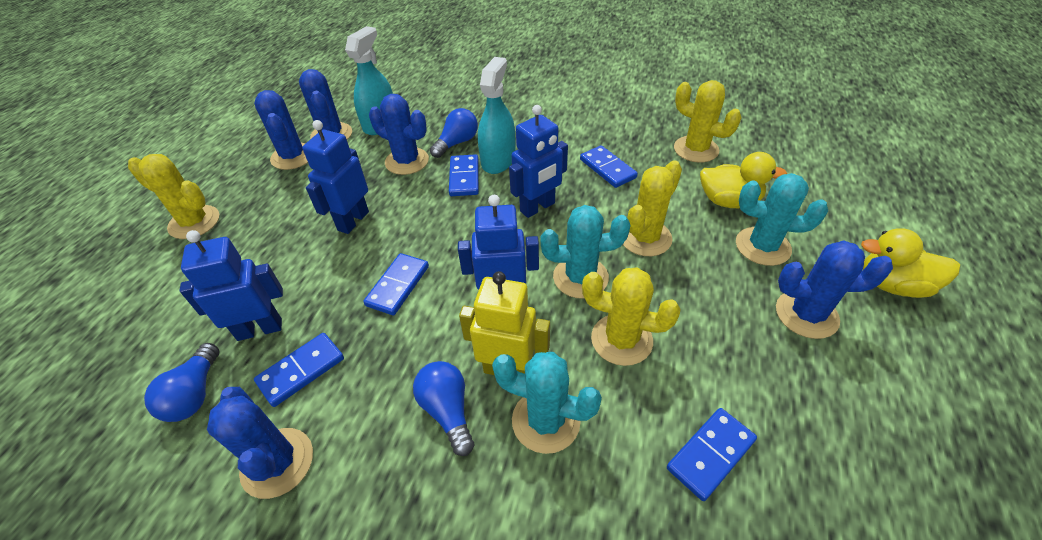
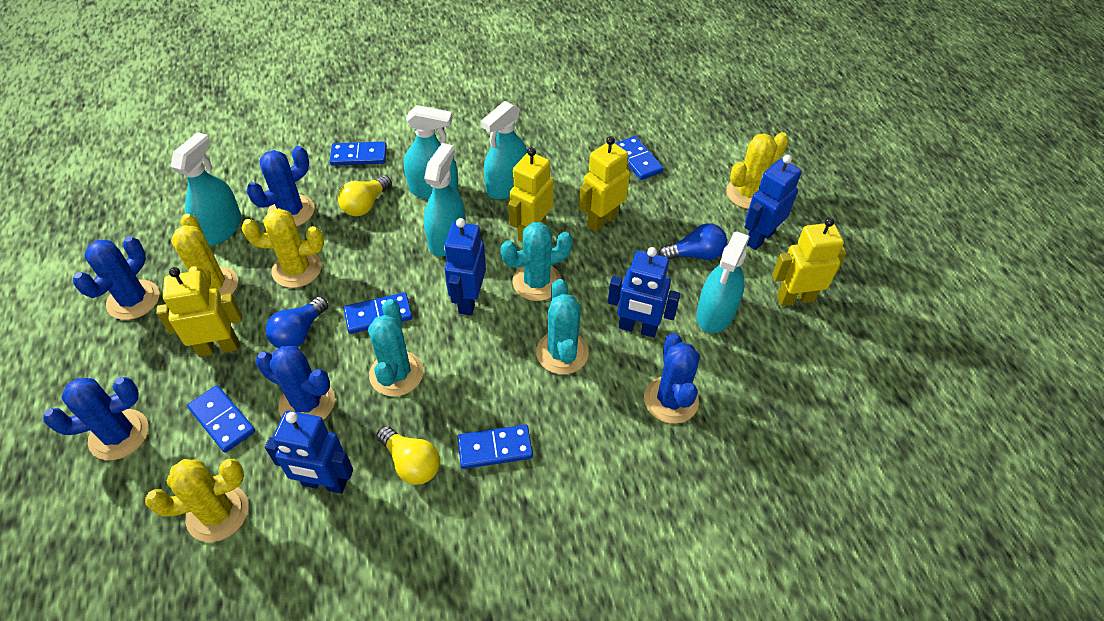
blue light bulb: 3 -> 2
turquoise spray bottle: 2 -> 5
yellow duck: 2 -> 0
yellow light bulb: 0 -> 2
yellow robot: 1 -> 4

